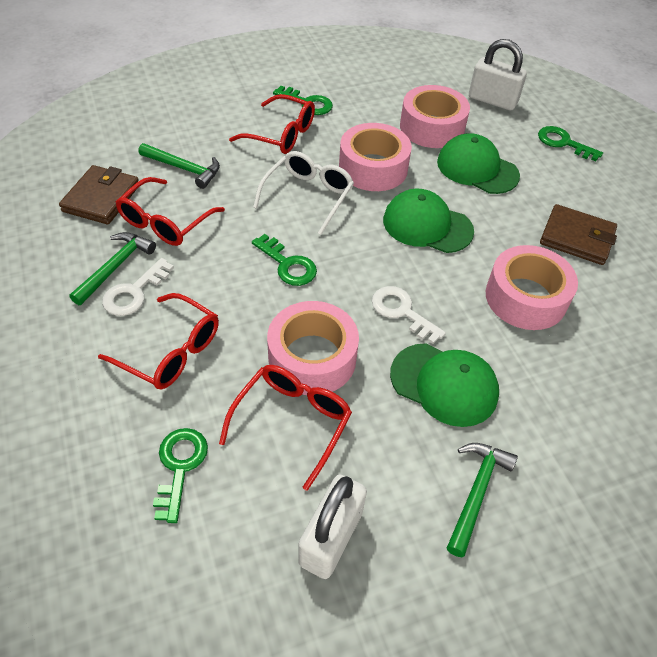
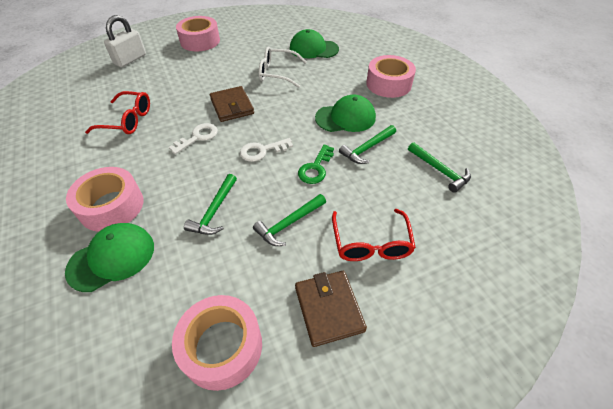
green hammer: 3 -> 4
green key: 4 -> 1
red glasses: 4 -> 2
white padlock: 2 -> 1

